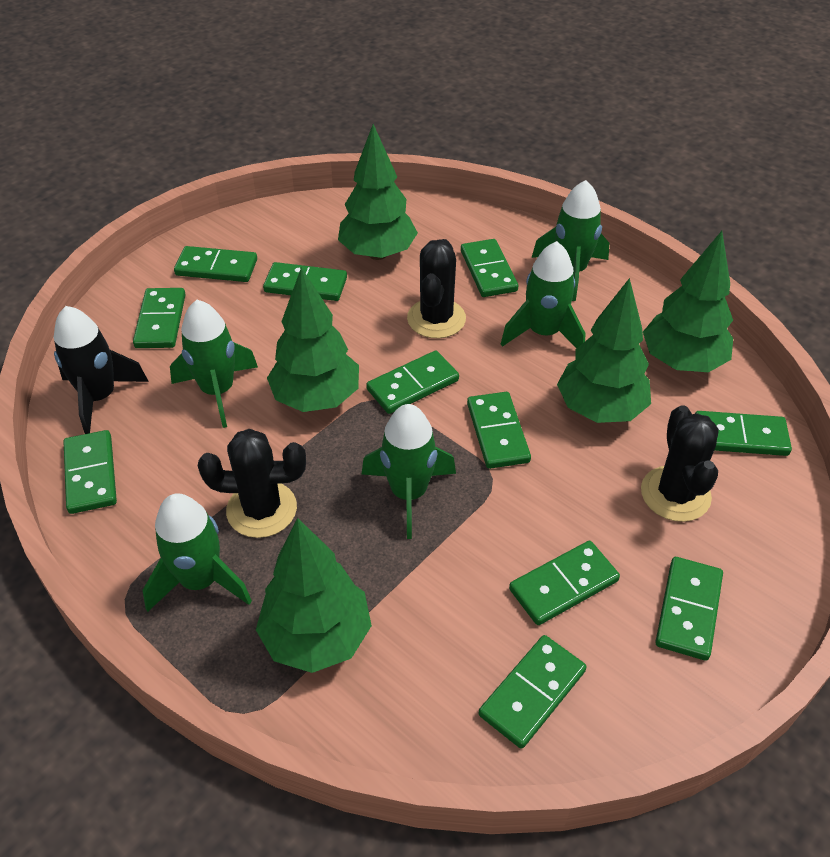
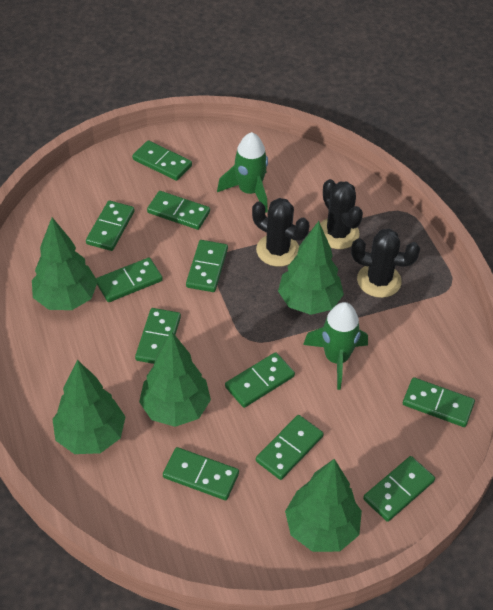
black rocket: 1 -> 0
green rocket: 5 -> 2

